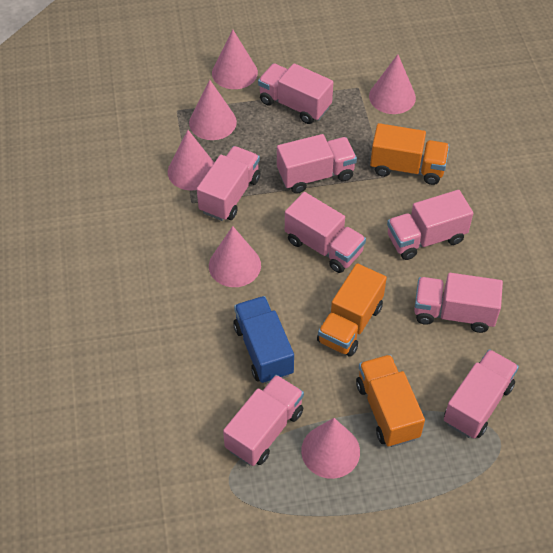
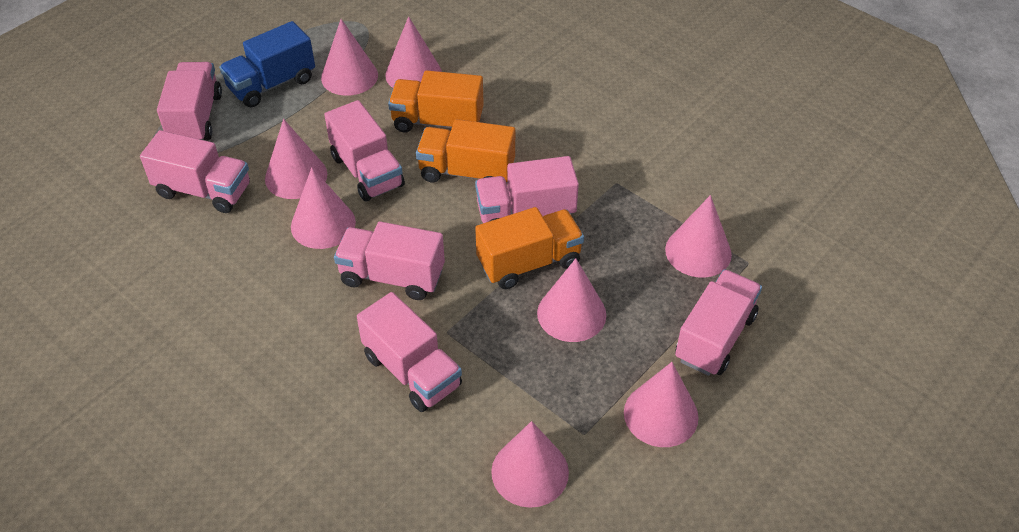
pink cone: 6 -> 8
pink truck: 8 -> 7

